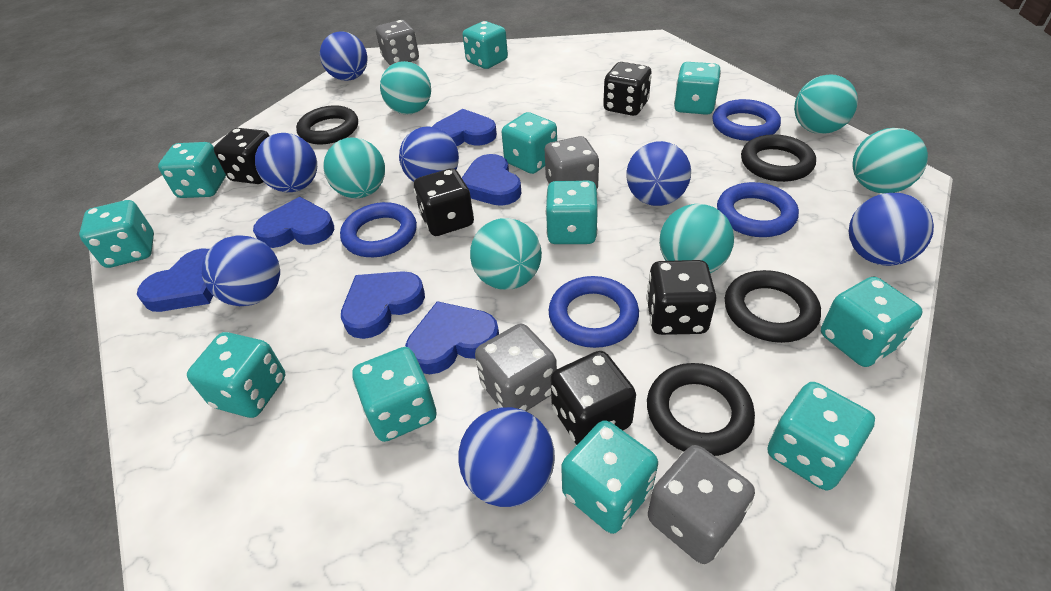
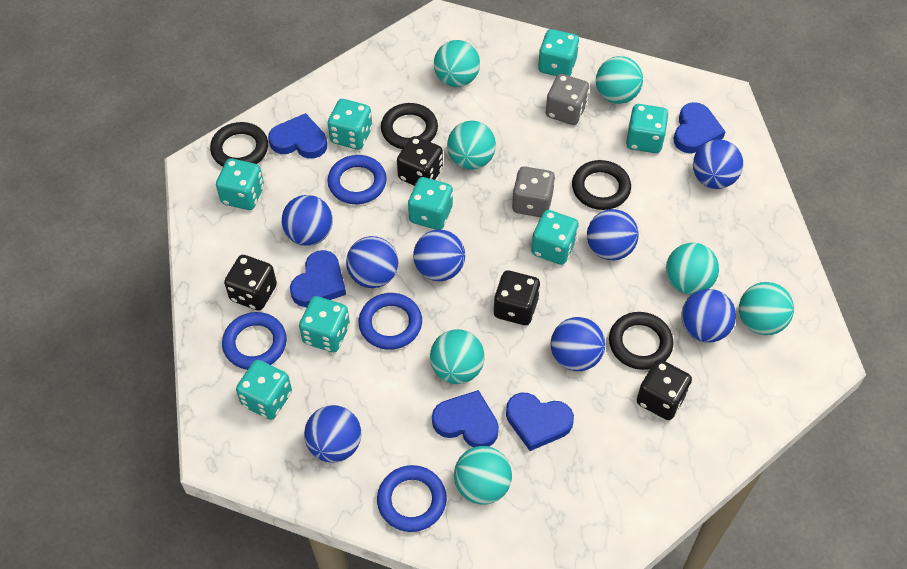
black dice: 5 -> 4
blue ball: 7 -> 8
blue heart: 6 -> 5
grey dice: 4 -> 2
turquoise ball: 6 -> 7
turquoise dice: 11 -> 8

